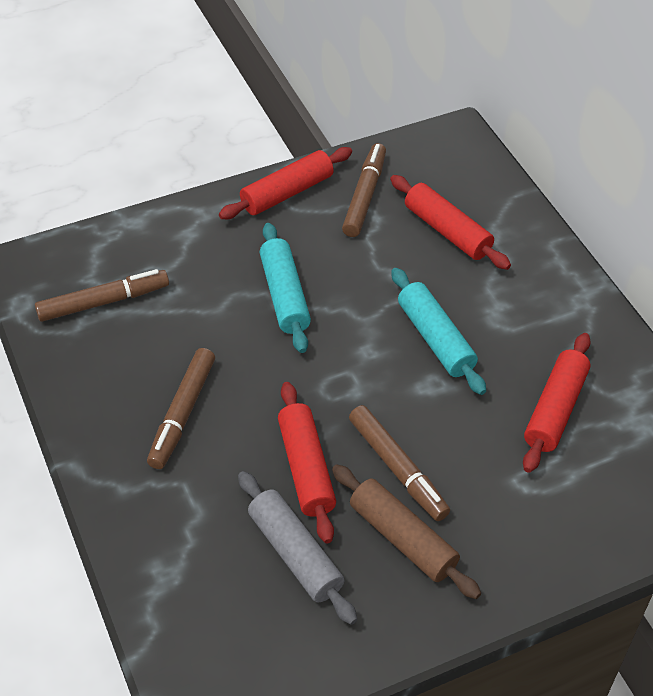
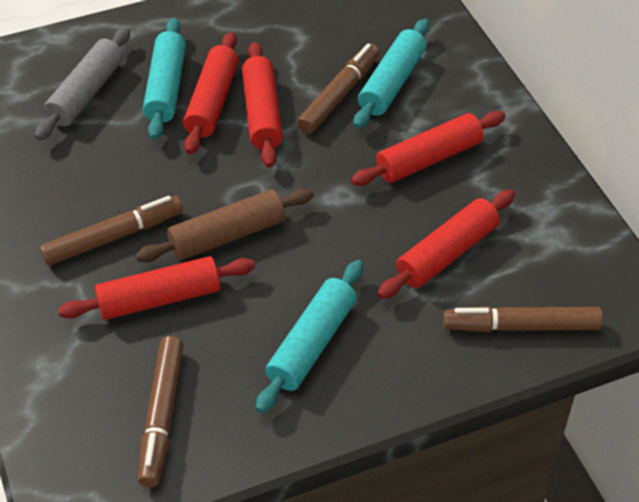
red rolling pin: 4 -> 5
turquoise rolling pin: 2 -> 3

